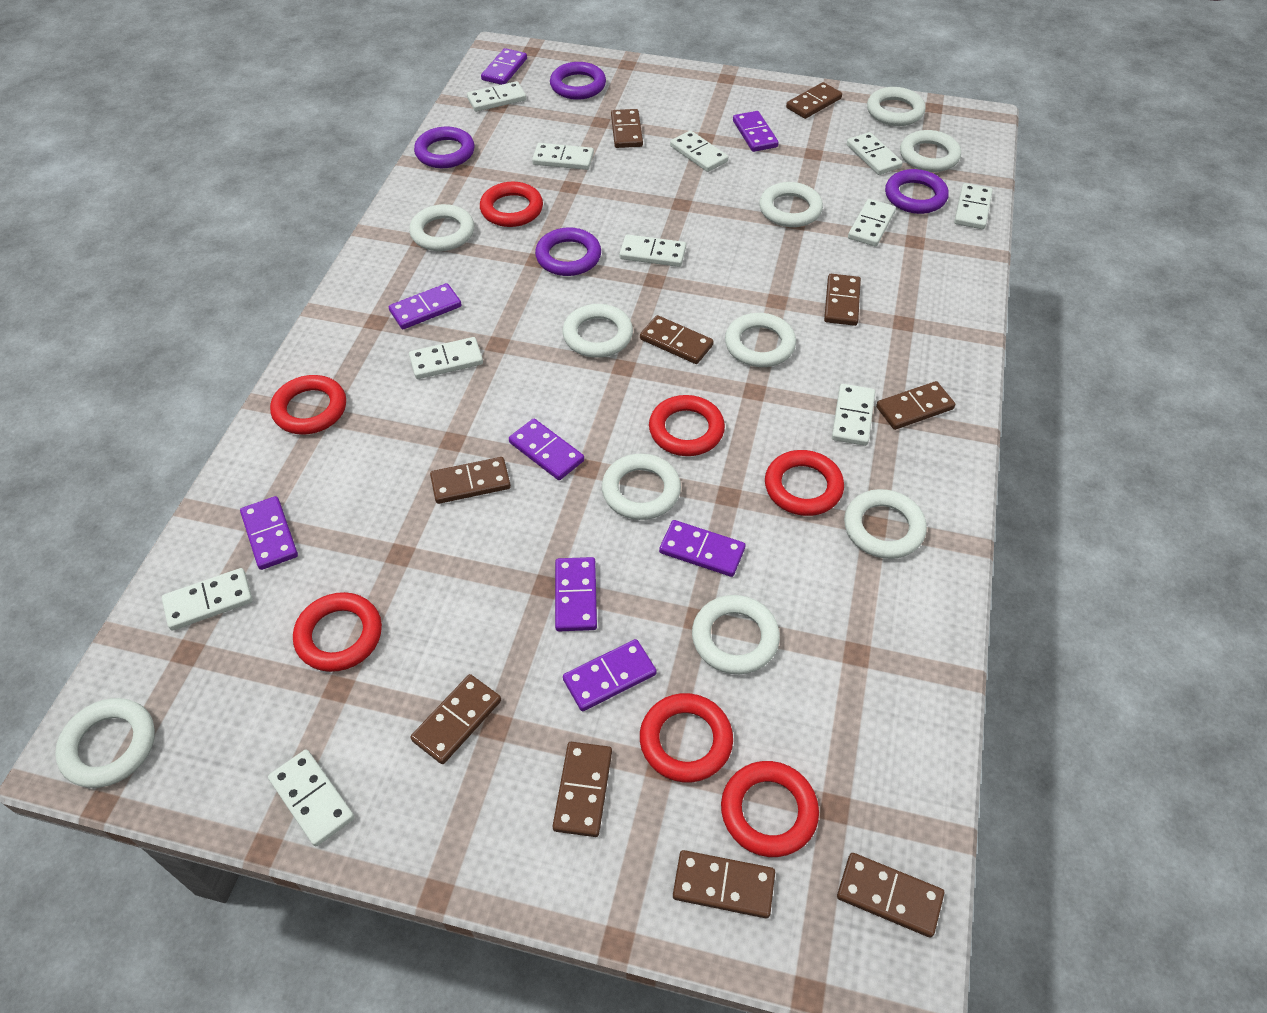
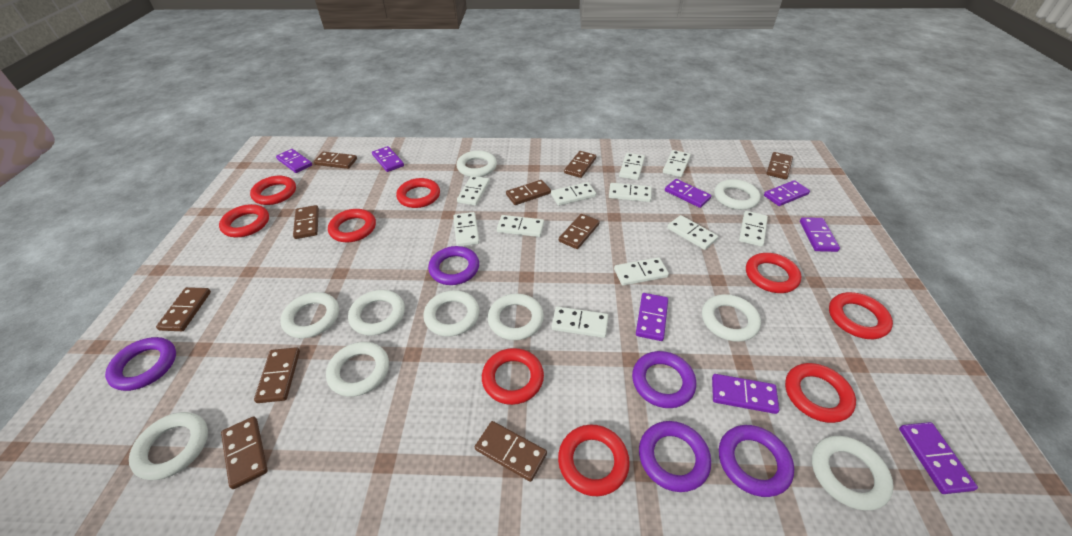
purple ring: 4 -> 5
red ring: 7 -> 9

